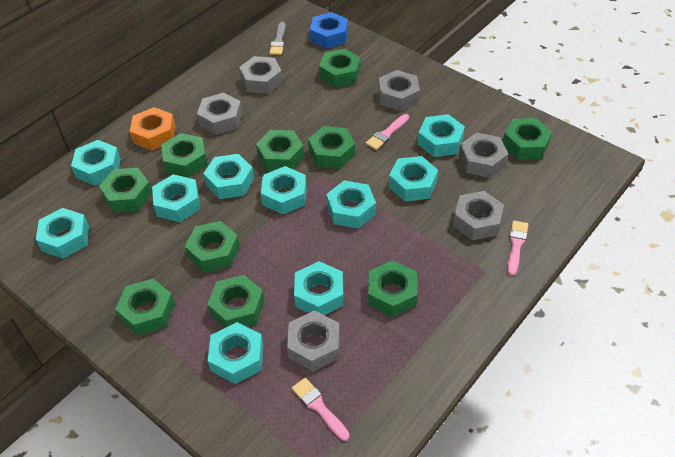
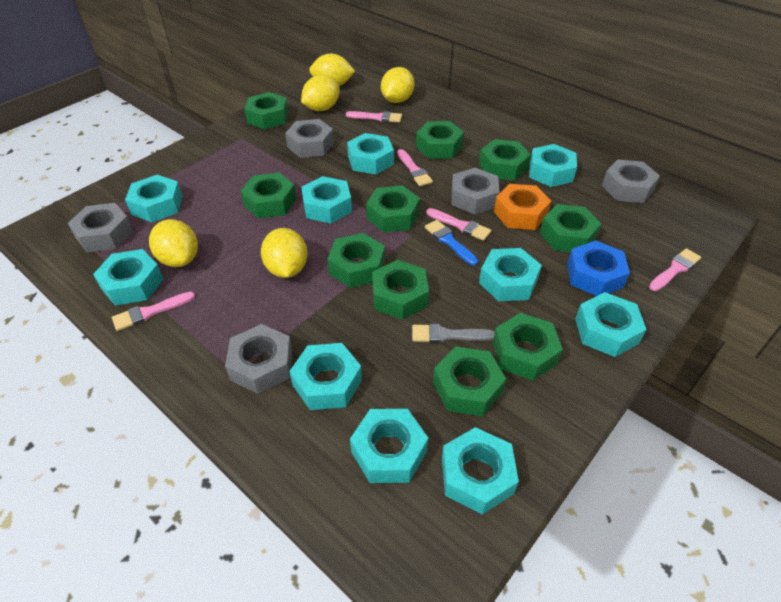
blue brush: 0 -> 1
grey nut: 6 -> 5
pink brush: 3 -> 5
yellow lemon: 0 -> 5

